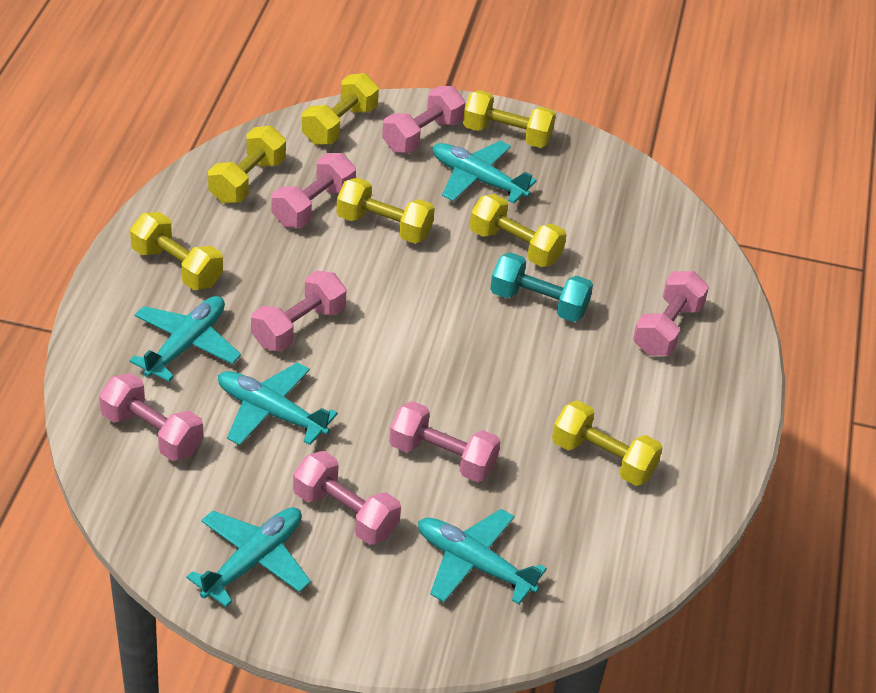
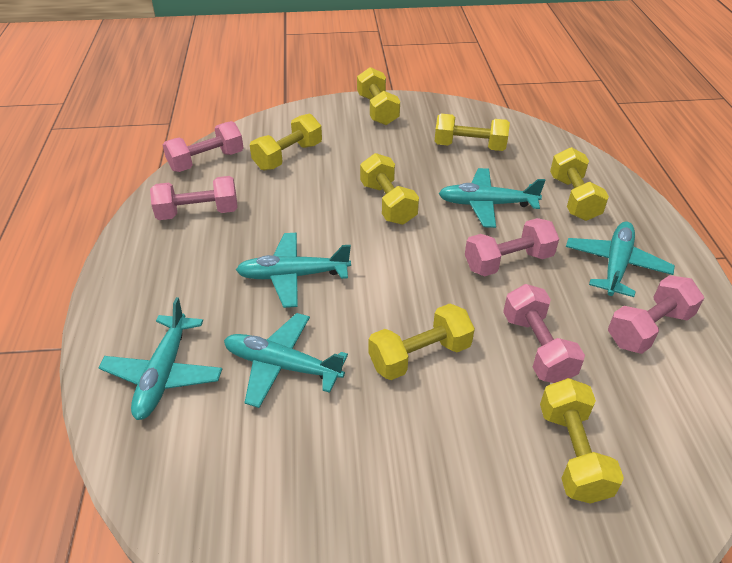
pink dumbbell: 7 -> 5
turquoise dumbbell: 1 -> 0

